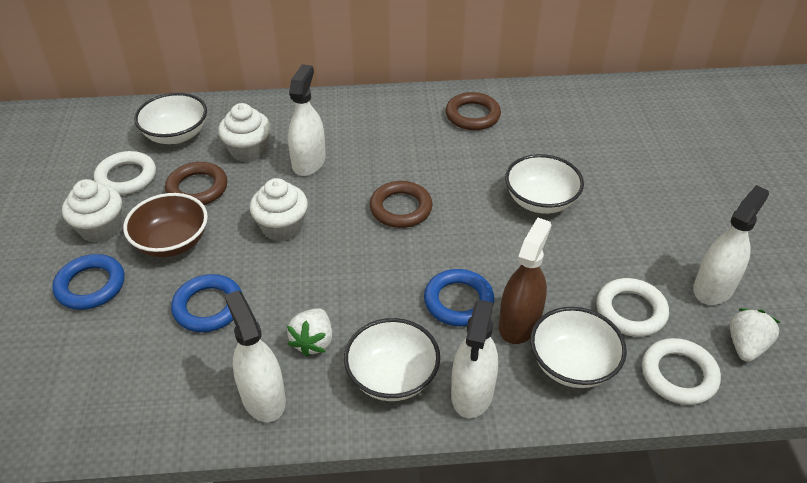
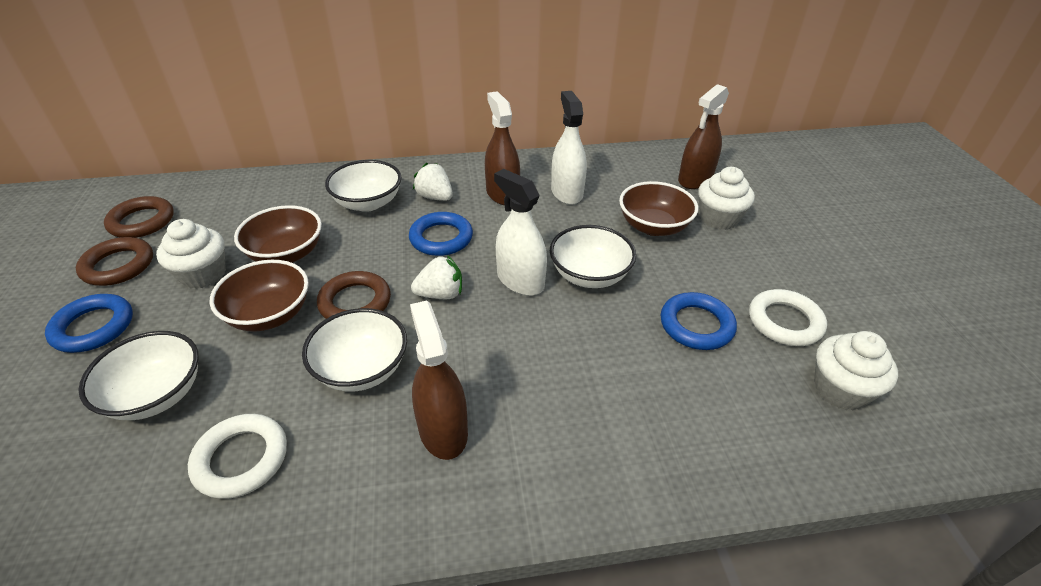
brown bowl: 1 -> 3
brown spray bottle: 1 -> 3
white ring: 3 -> 2
white spray bottle: 4 -> 2

